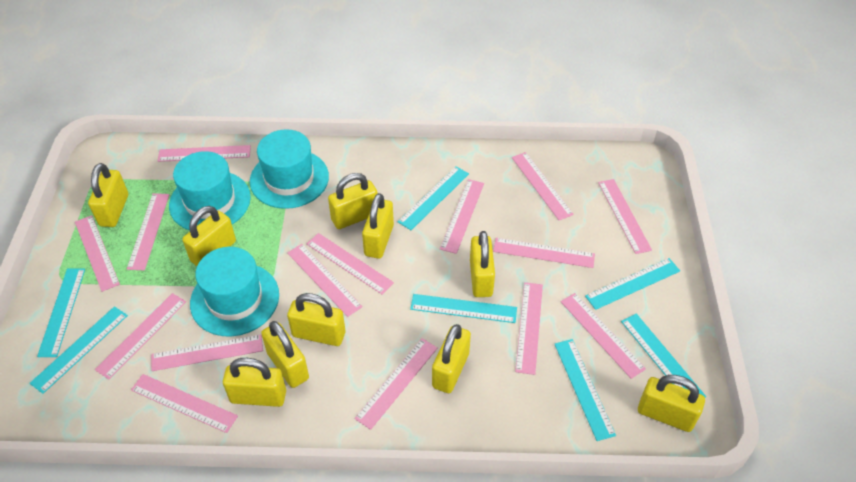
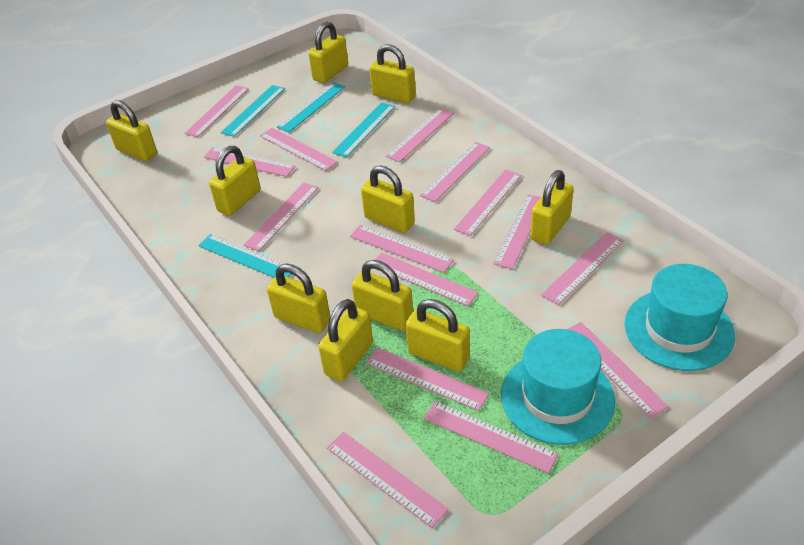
turquoise hat: 3 -> 2
turquoise ruler: 7 -> 4

